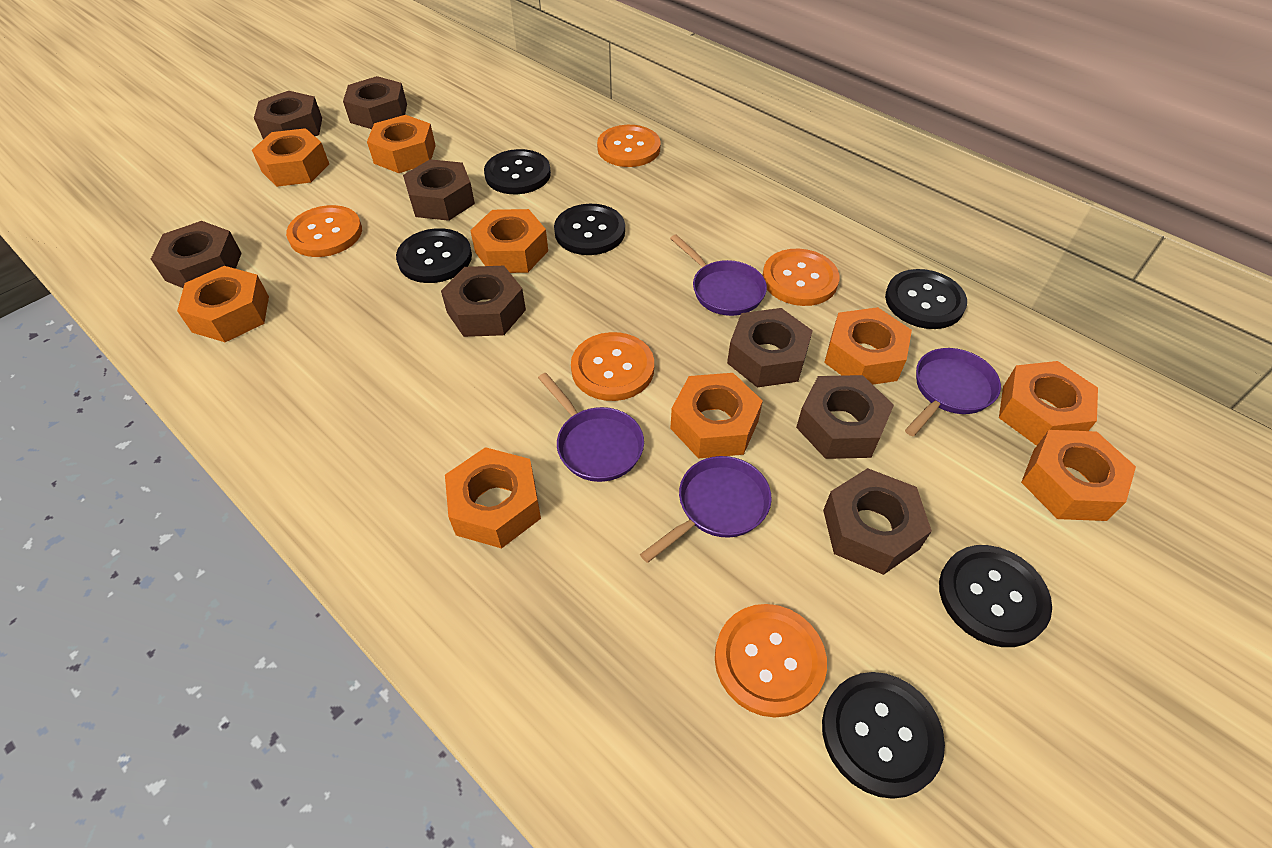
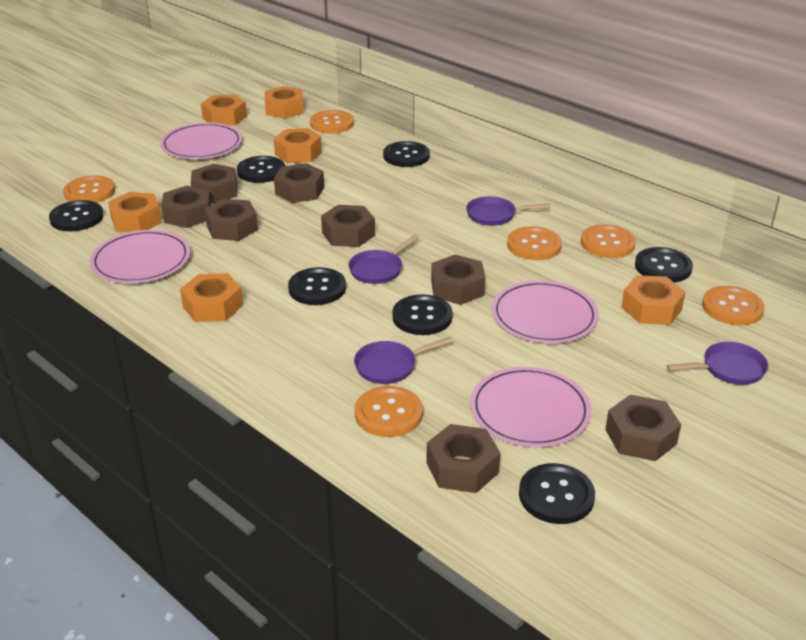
black button: 6 -> 7
orange button: 5 -> 6
orange nut: 9 -> 6
pink plate: 0 -> 4

